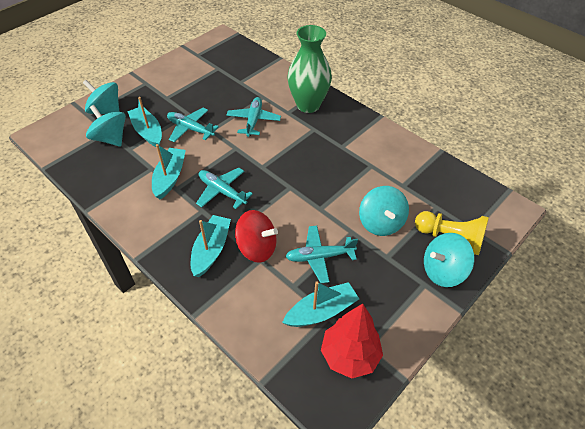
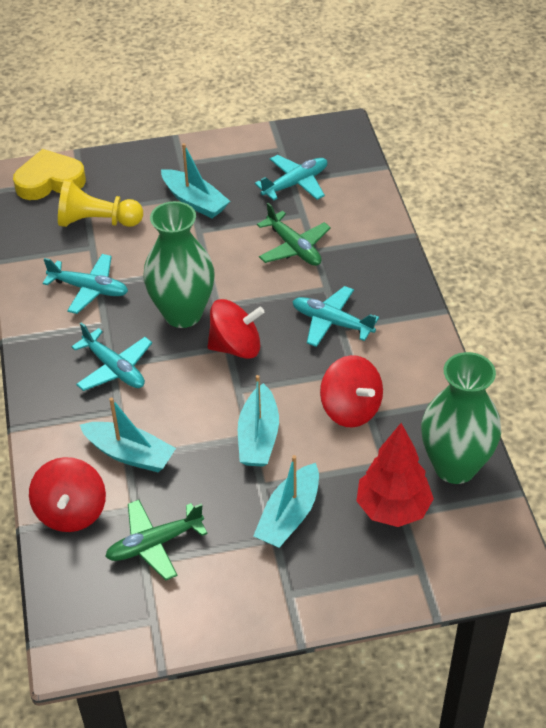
green plane: 0 -> 2
green vase: 1 -> 2
red spinning top: 1 -> 3
turquoise spinning top: 4 -> 0
yellow heart: 0 -> 1

